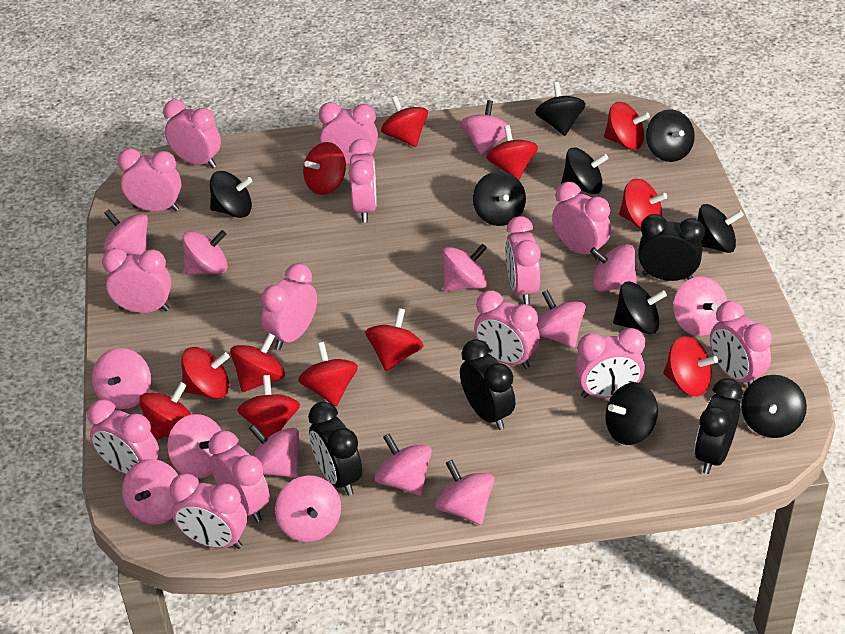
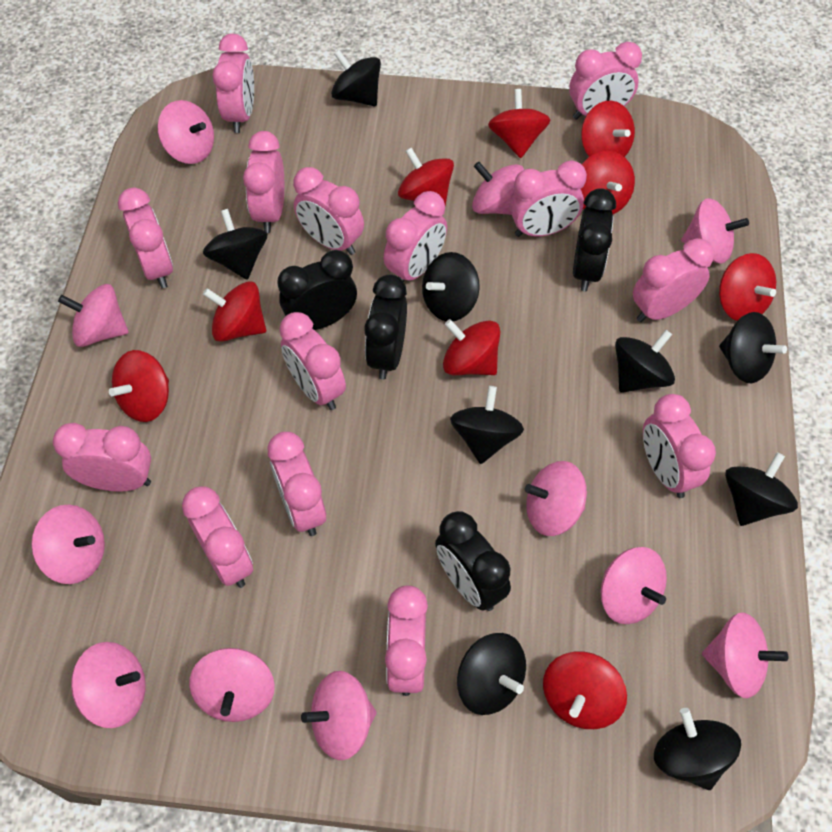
pink spinning top: 14 -> 11
red spinning top: 12 -> 9

